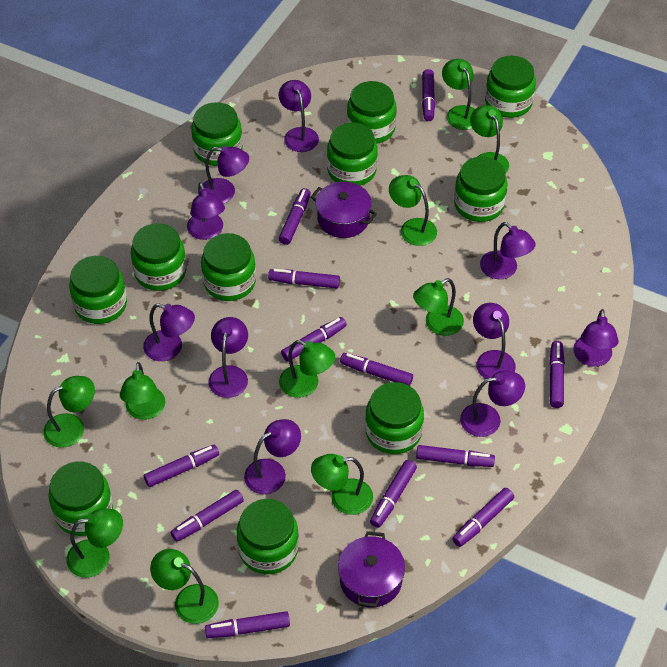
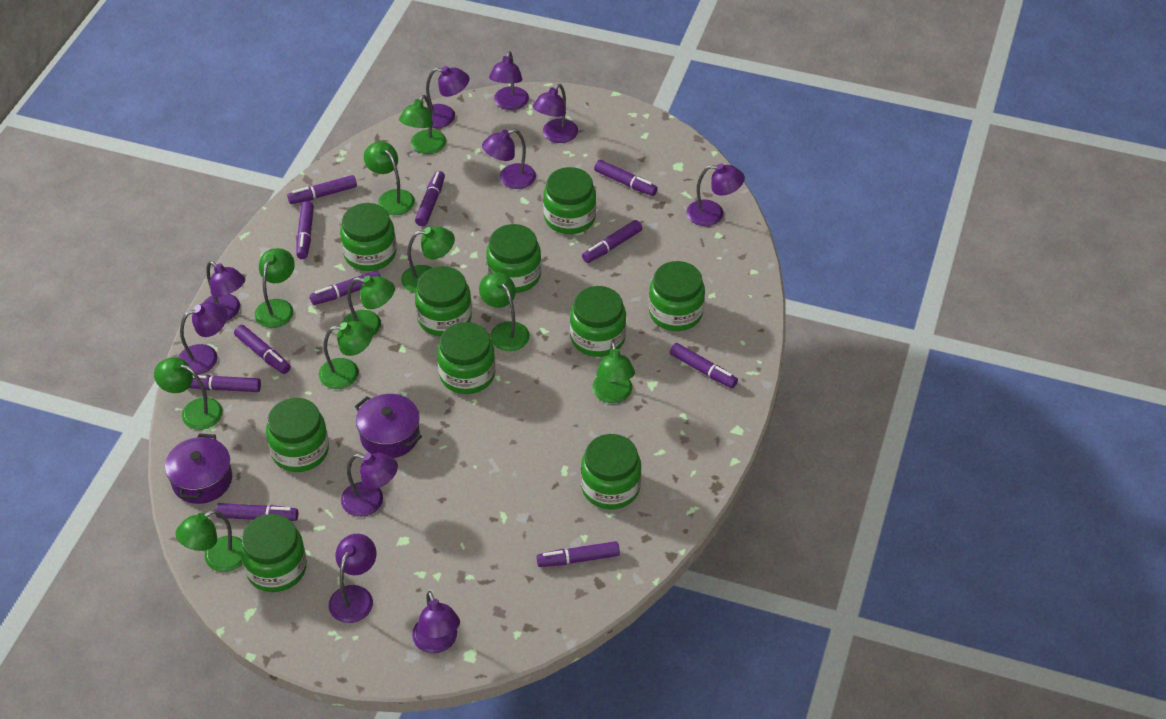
green jar: 11 -> 10
purple marker: 12 -> 11

